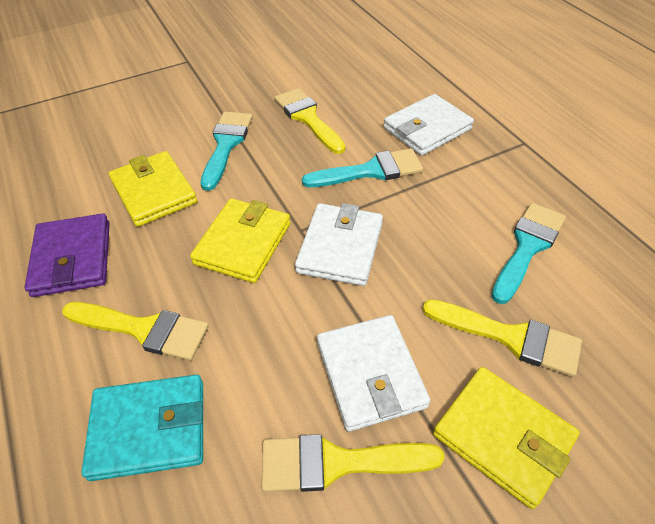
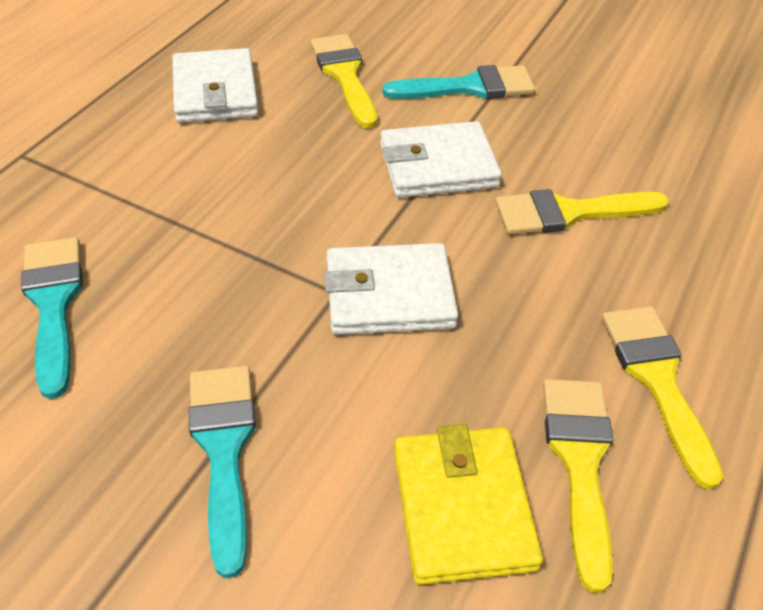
purple wallet: 1 -> 0
turquoise wallet: 1 -> 0
yellow wallet: 3 -> 1

